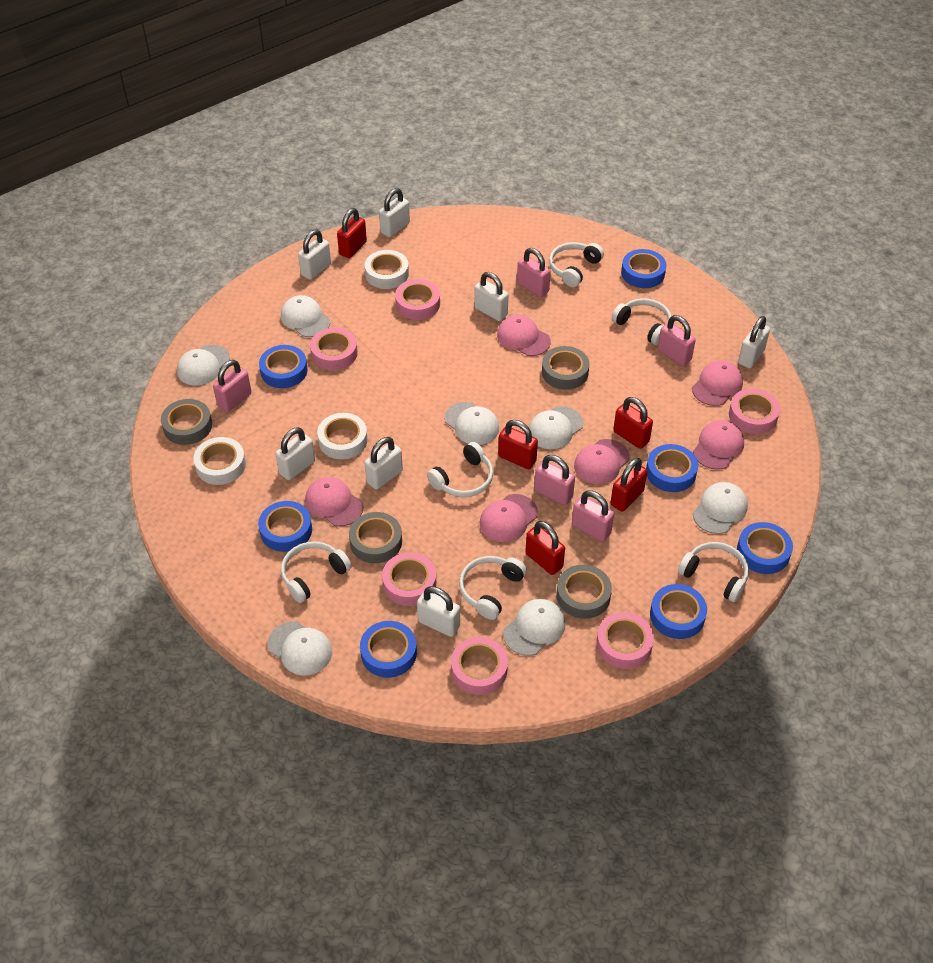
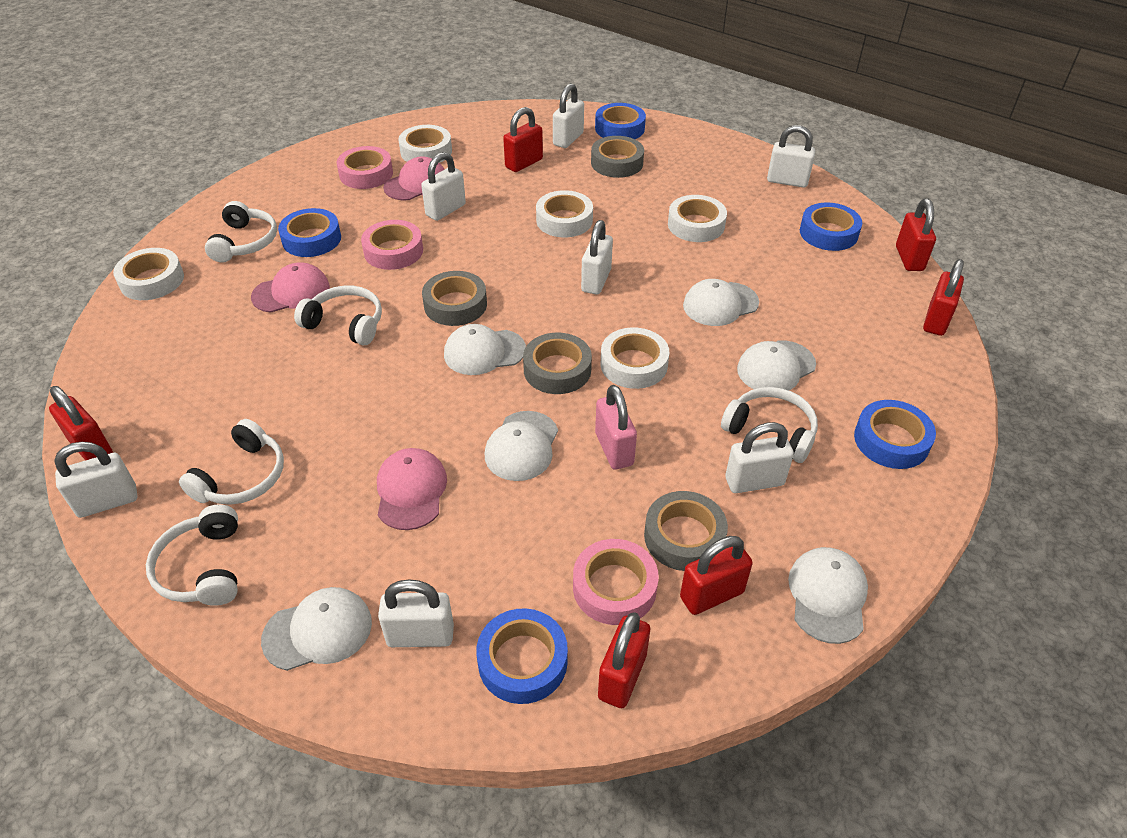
blue tape: 7 -> 5
pink cap: 6 -> 3
pink padlock: 5 -> 1
pink tape: 6 -> 3
red padlock: 5 -> 6
white cap: 7 -> 6
white headphones: 6 -> 5
white tape: 3 -> 5

